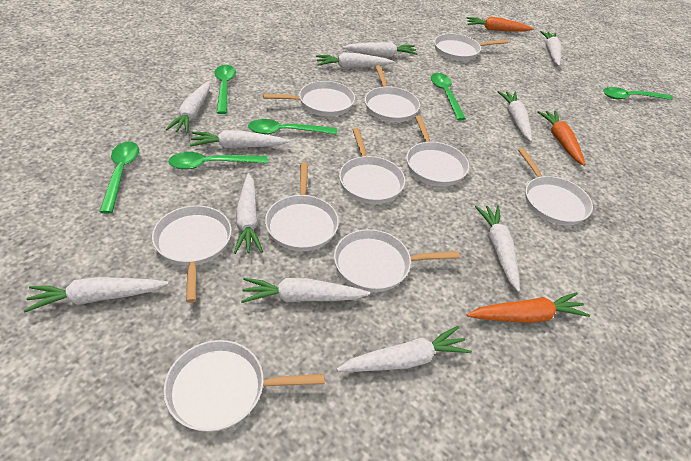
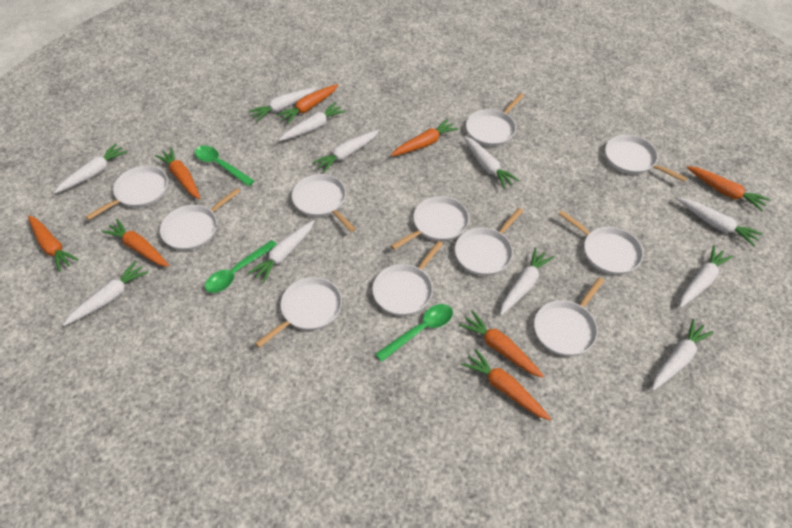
green spoon: 6 -> 3
orange carrot: 3 -> 8
white pan: 10 -> 11

